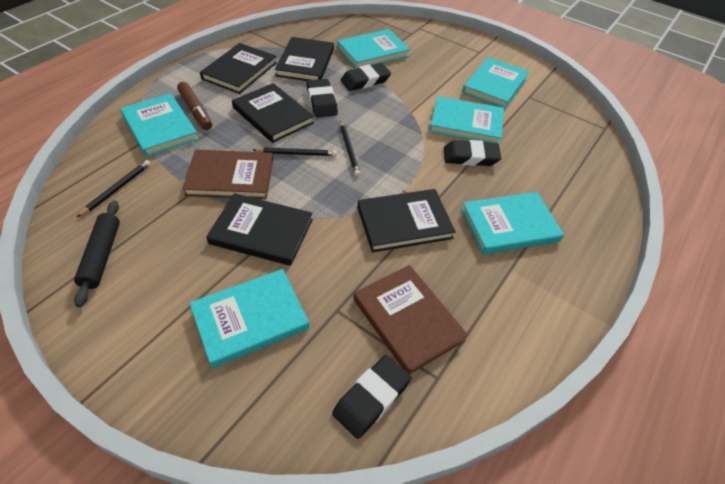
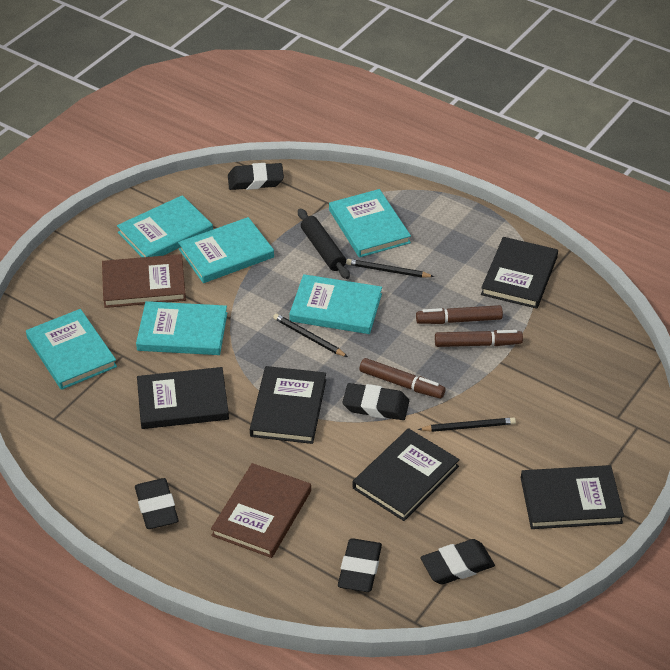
black eraser: 4 -> 5
brown marker: 1 -> 3

